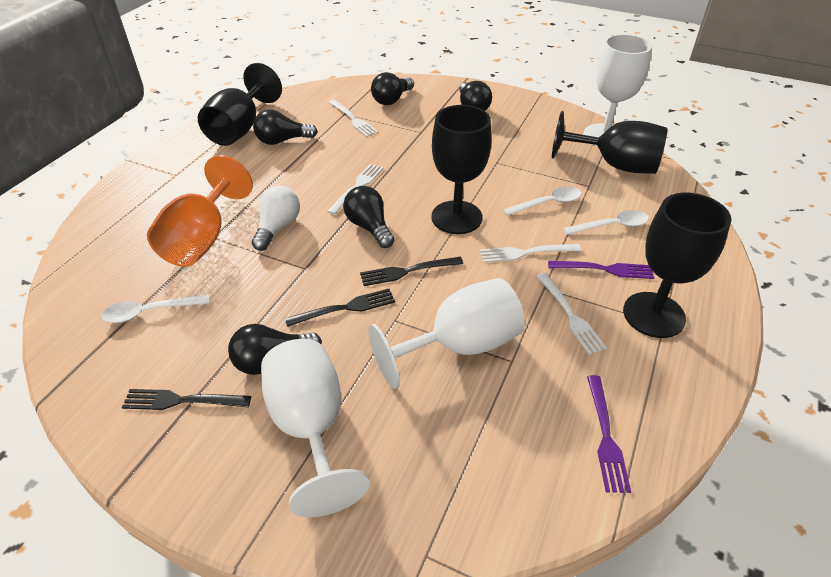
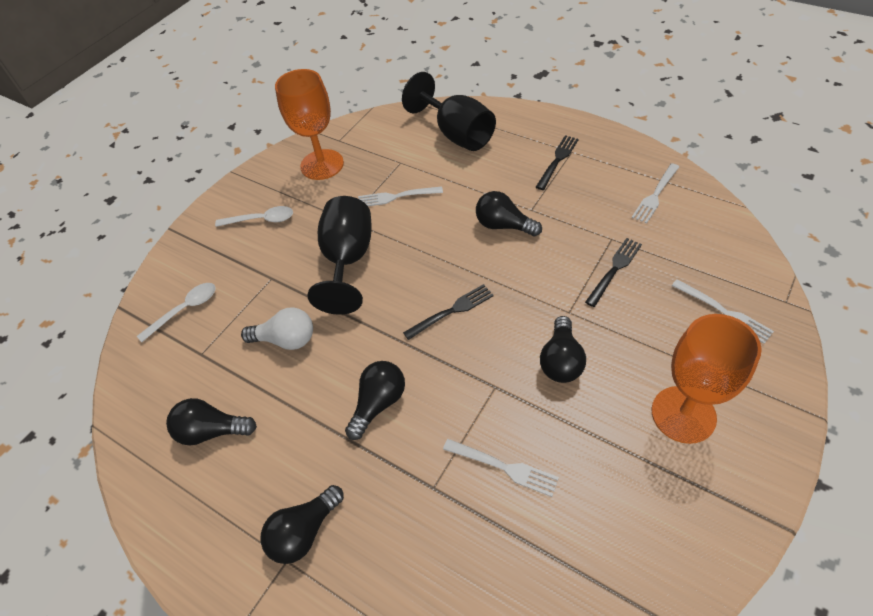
black goblet: 4 -> 2
orange goblet: 1 -> 2
purple fork: 2 -> 0
white goblet: 3 -> 0
white spoon: 3 -> 2

